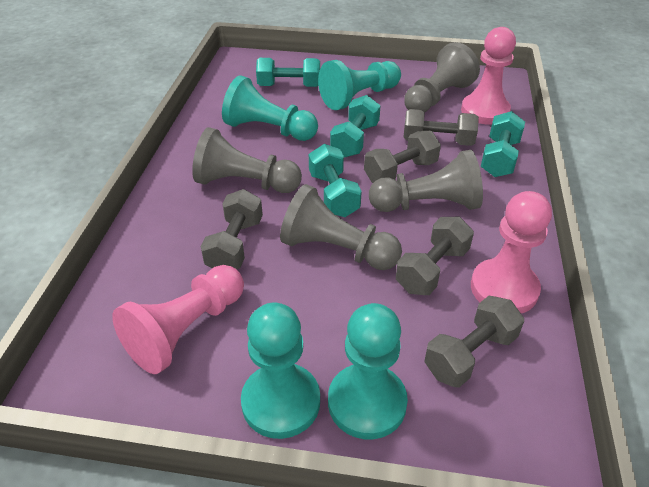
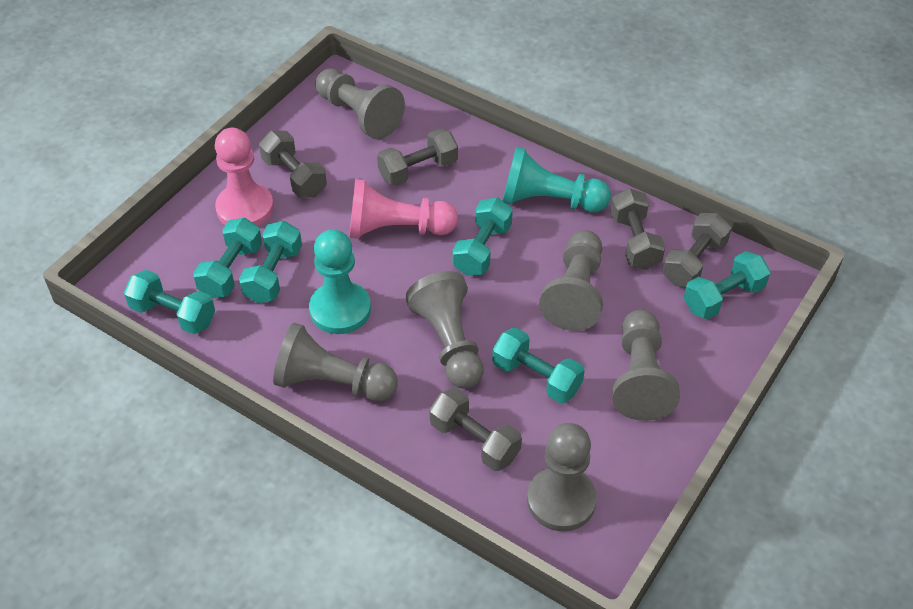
grey pawn: 4 -> 6
pink pawn: 3 -> 2
turquoise dumbbell: 4 -> 6
turquoise pawn: 4 -> 2

